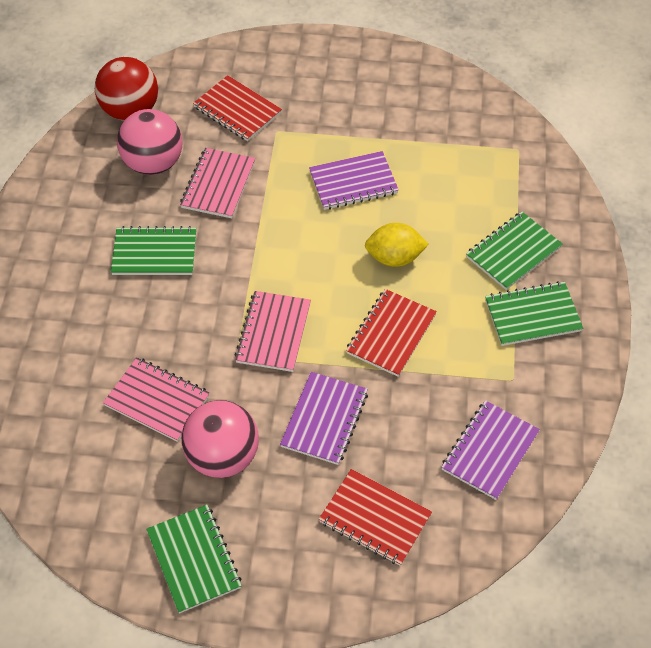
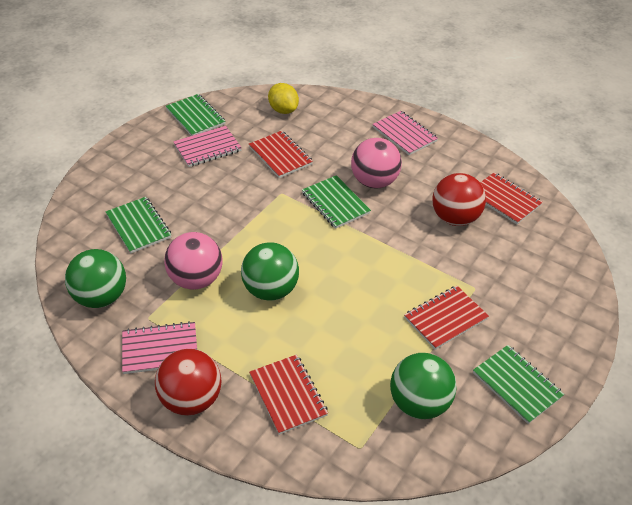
green ball: 0 -> 3
purple notebook: 3 -> 0
red ball: 1 -> 2
red notebook: 3 -> 4

